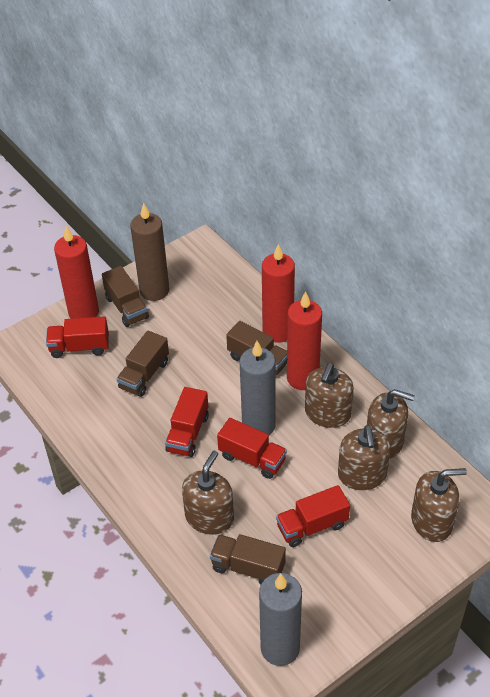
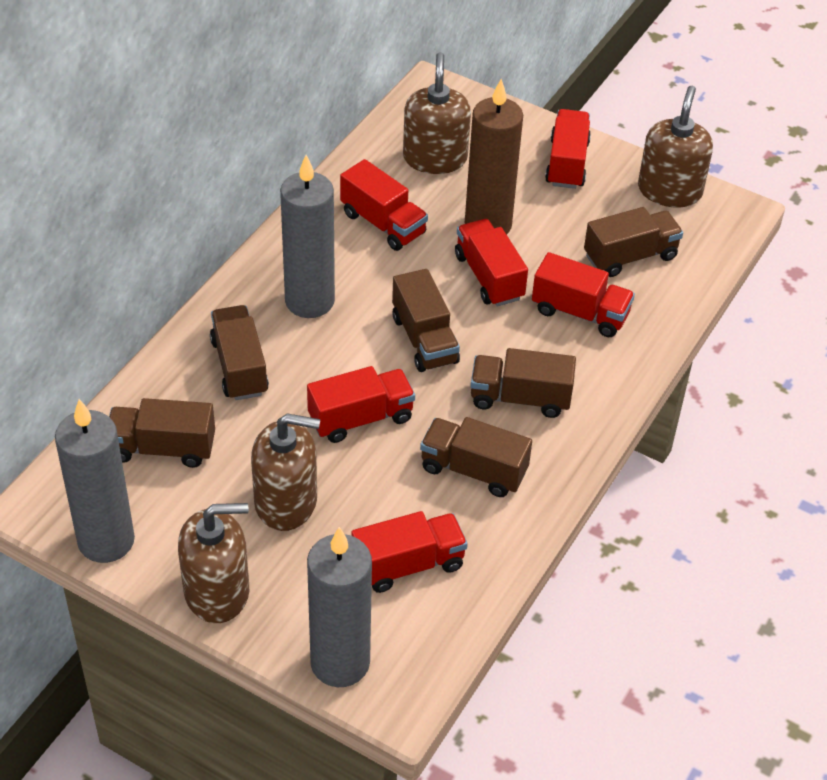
brown soap dispenser: 5 -> 4
brown truck: 4 -> 6
grey candle: 2 -> 3
red candle: 3 -> 0
red truck: 4 -> 6

